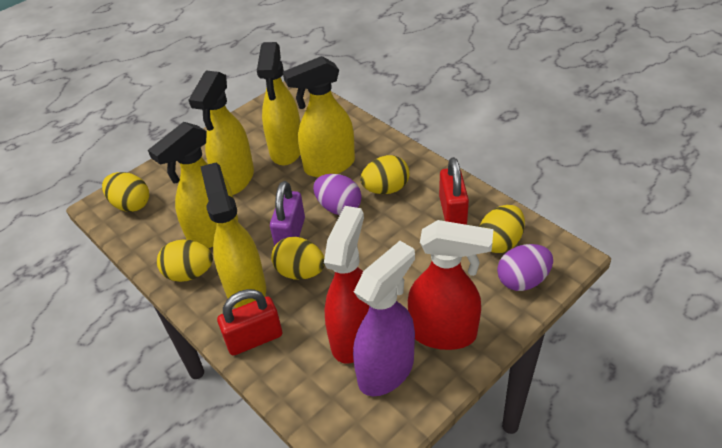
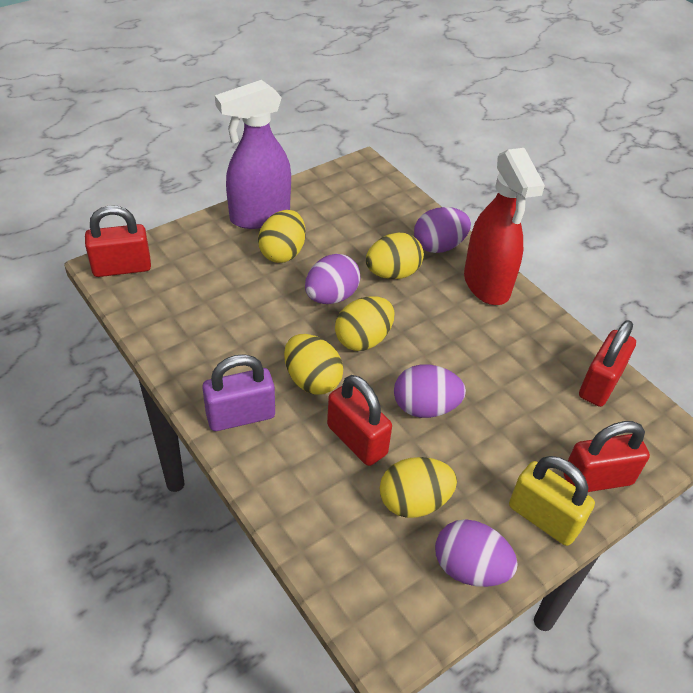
purple egg: 2 -> 4
red padlock: 2 -> 4
red spray bottle: 2 -> 1
yellow padlock: 0 -> 1
yellow spray bottle: 5 -> 0

